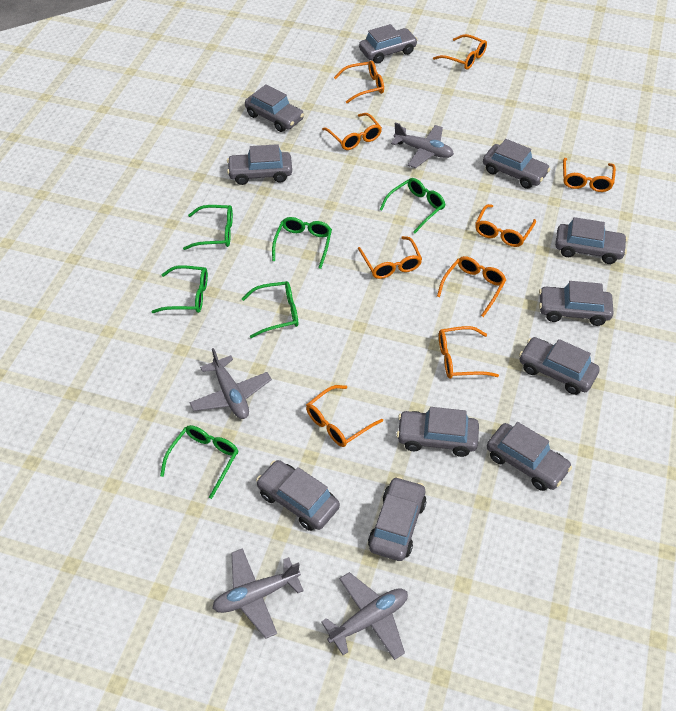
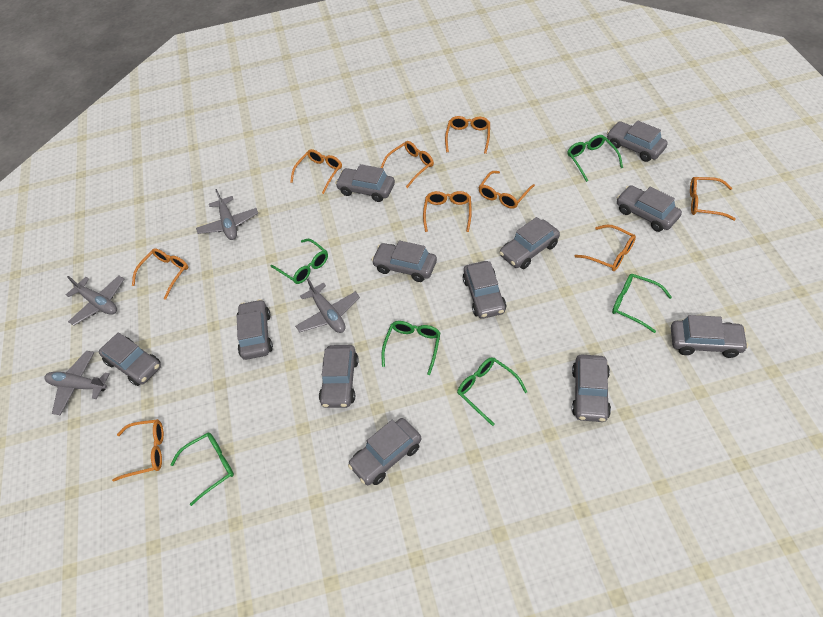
grey car: 11 -> 12

